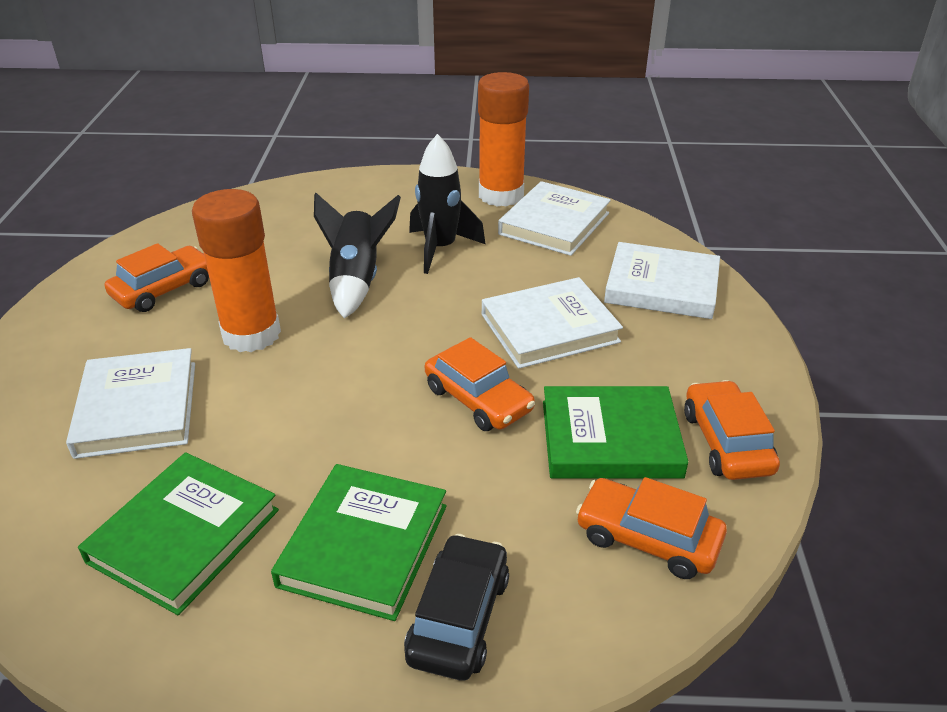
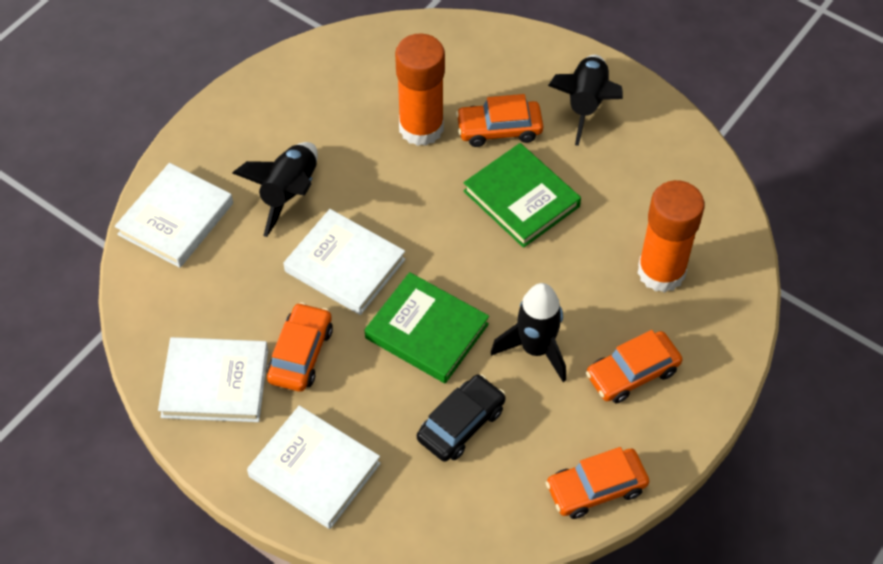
black rocket: 2 -> 3
green book: 3 -> 2

